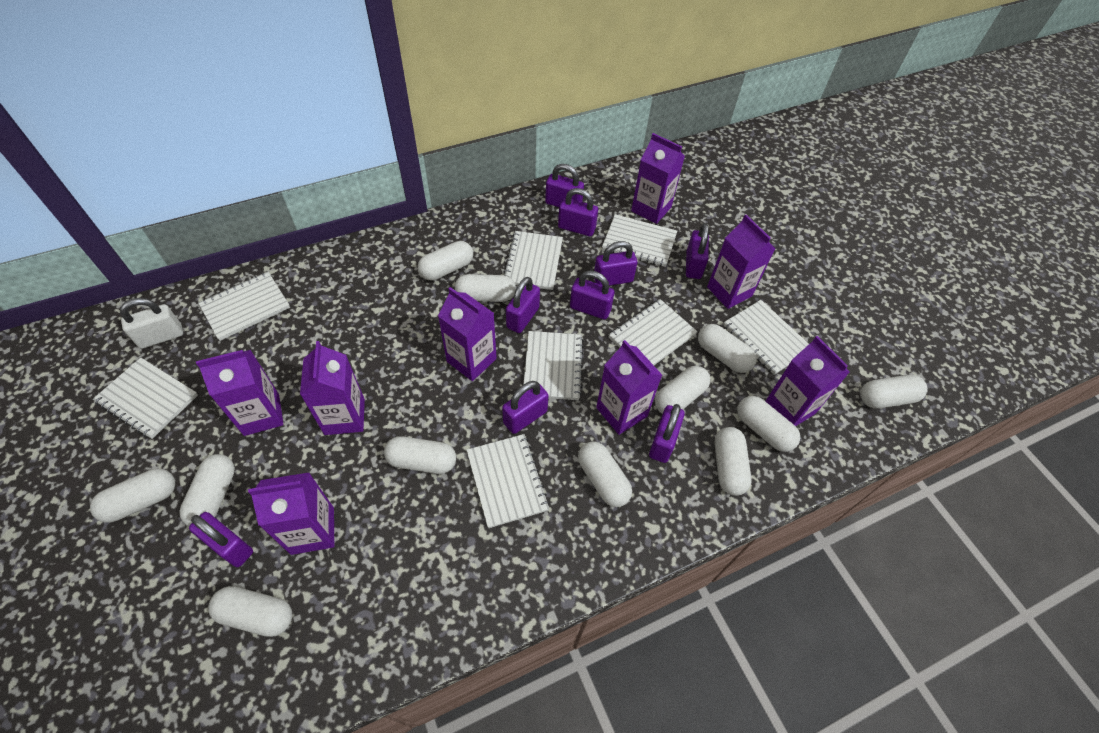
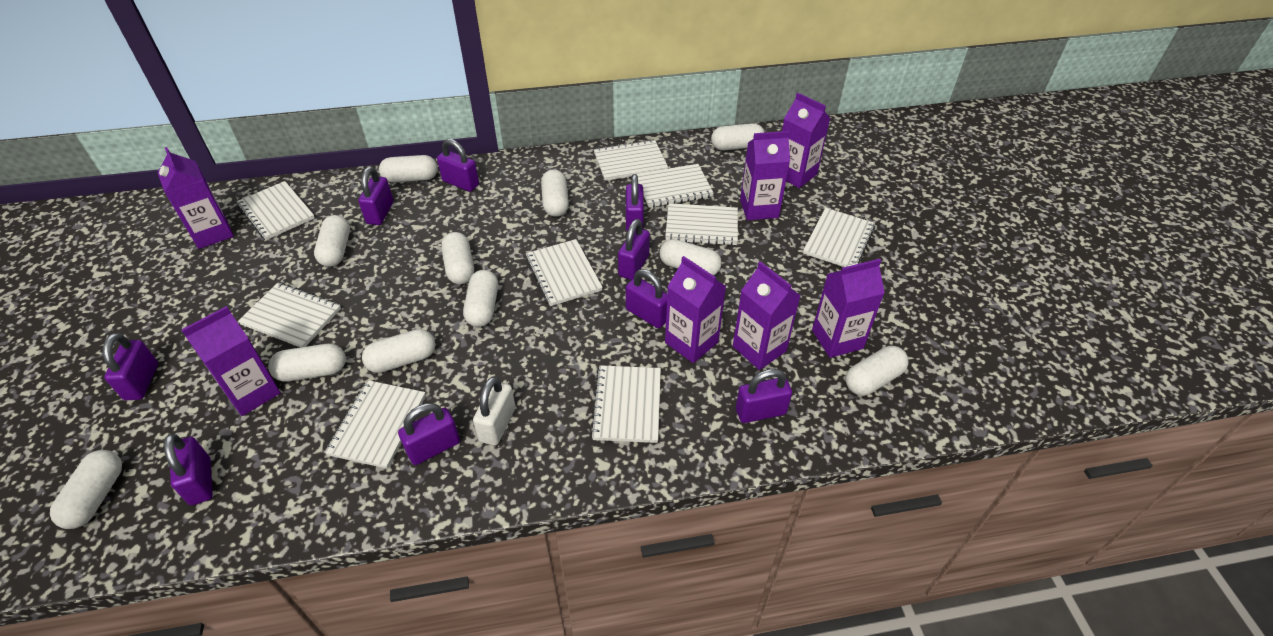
purple carton: 8 -> 7
white capsule: 12 -> 11
white notebook: 8 -> 9

